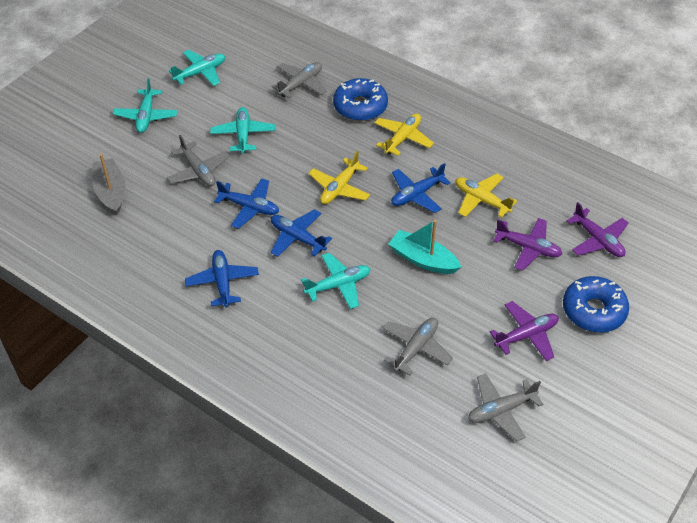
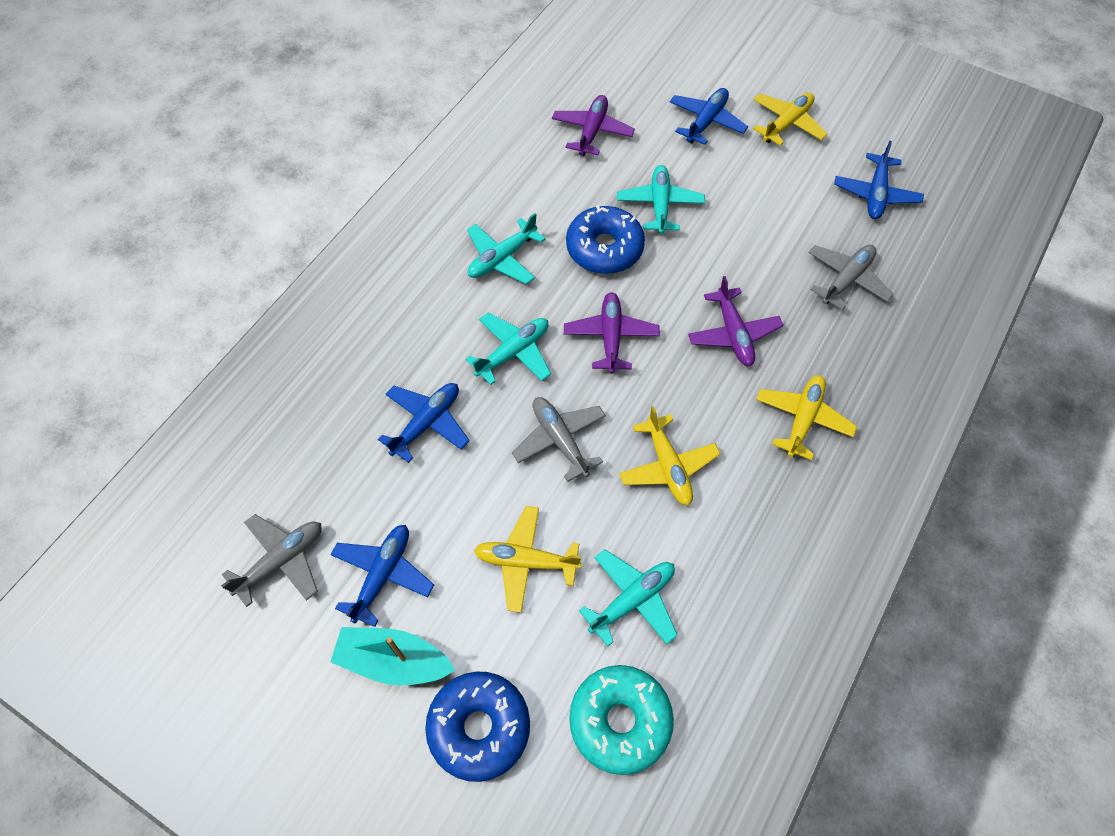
grey boat: 1 -> 0
grey plane: 4 -> 3
turquoise donut: 0 -> 1
yellow plane: 3 -> 4

